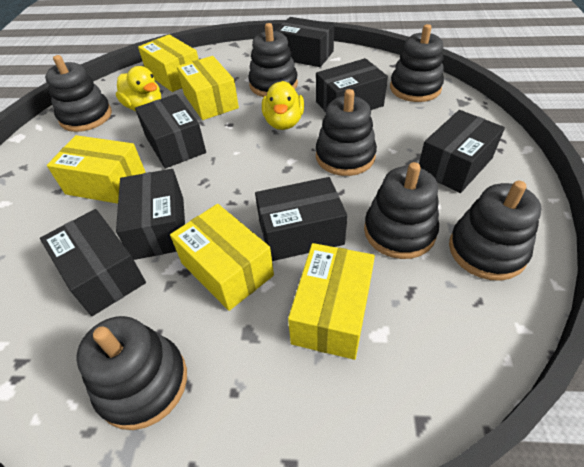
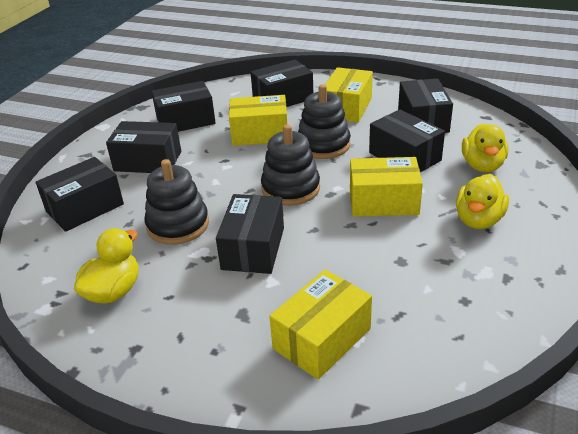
black stacking toy: 7 -> 3
yellow box: 5 -> 4
yellow duck: 2 -> 3

